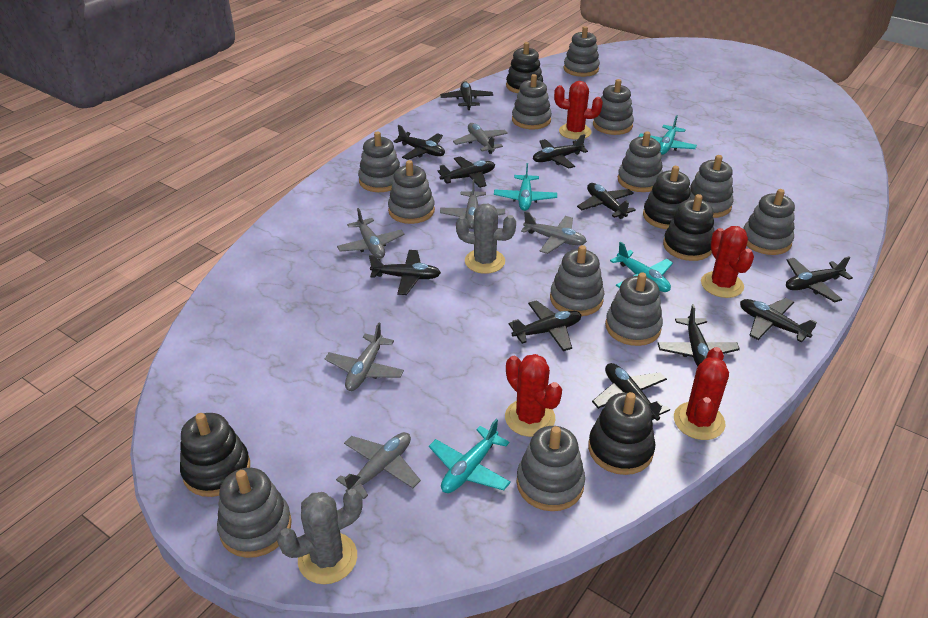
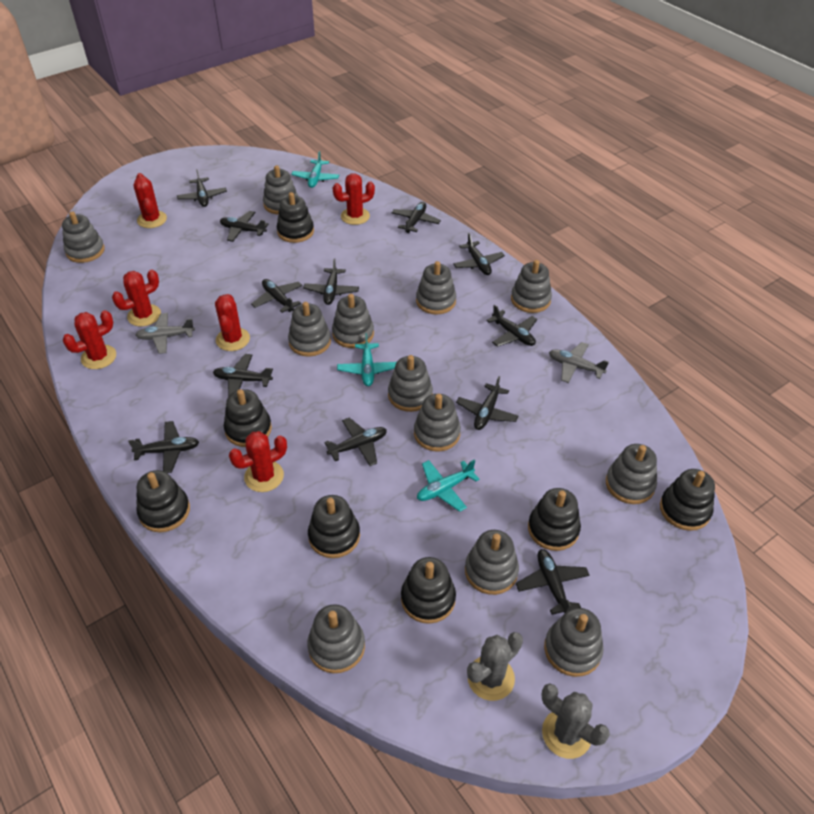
black plane: 11 -> 12
black stacking toy: 5 -> 7
grey plane: 6 -> 2
red cactus: 4 -> 6
turquoise plane: 4 -> 3

